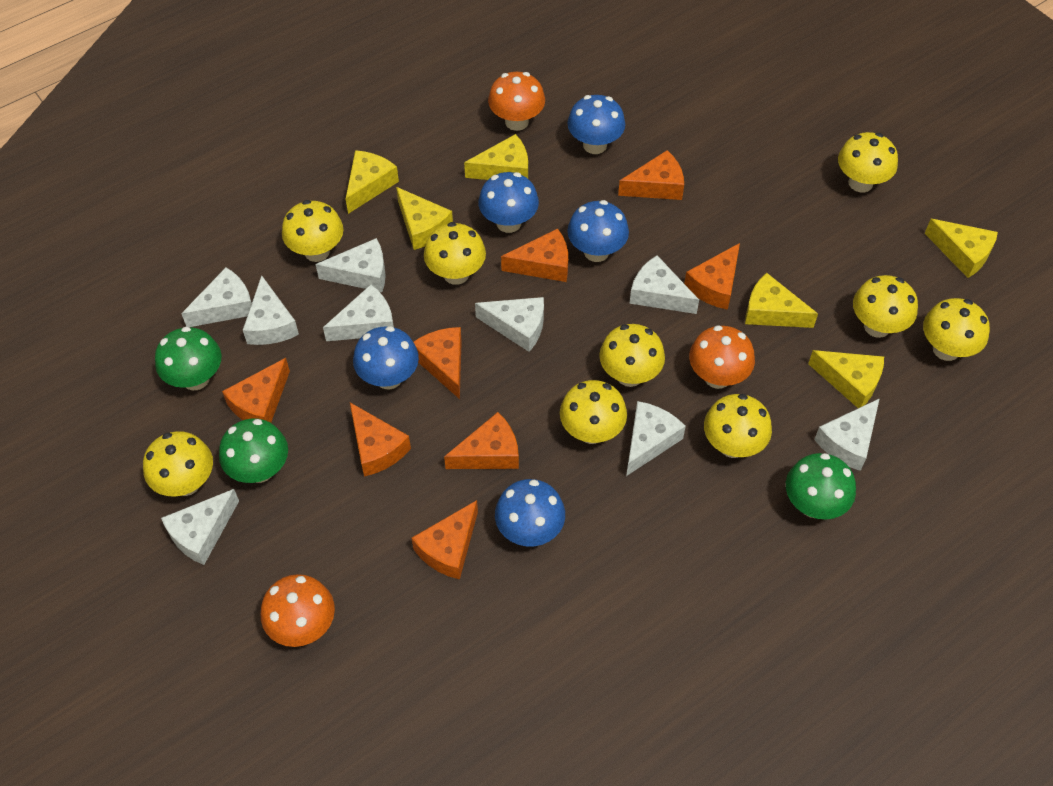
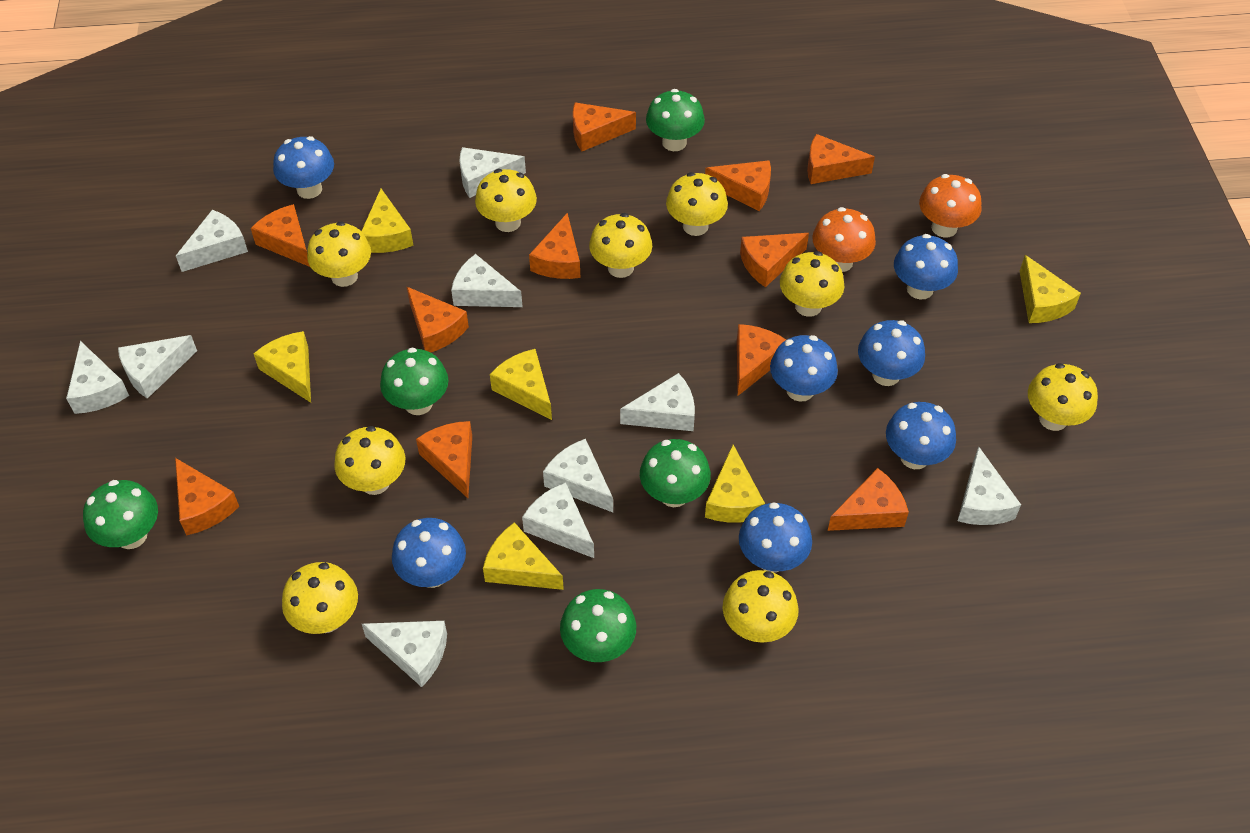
blue mushroom: 5 -> 7
green mushroom: 3 -> 5
orange cheese: 8 -> 11
orange mushroom: 3 -> 2
white cheese: 9 -> 10

